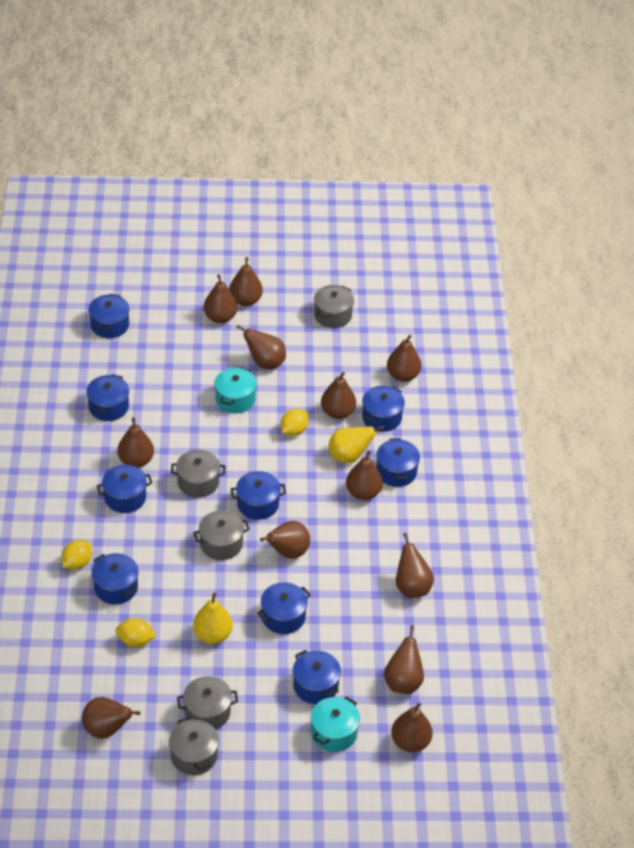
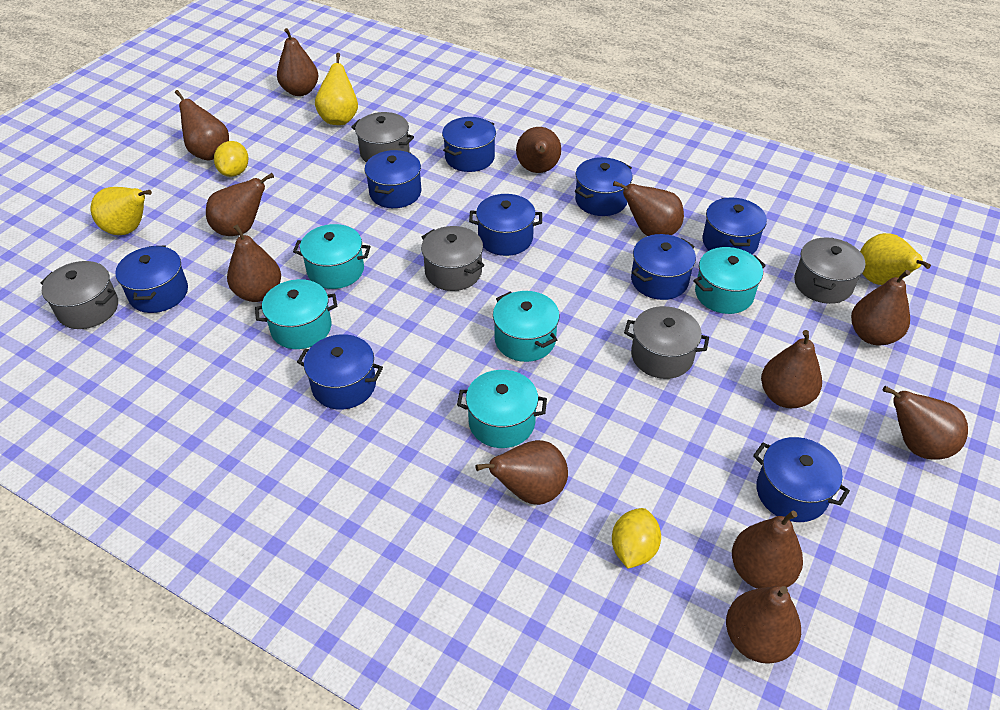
turquoise pot: 2 -> 5
yellow lemon: 3 -> 2
yellow pear: 2 -> 3

